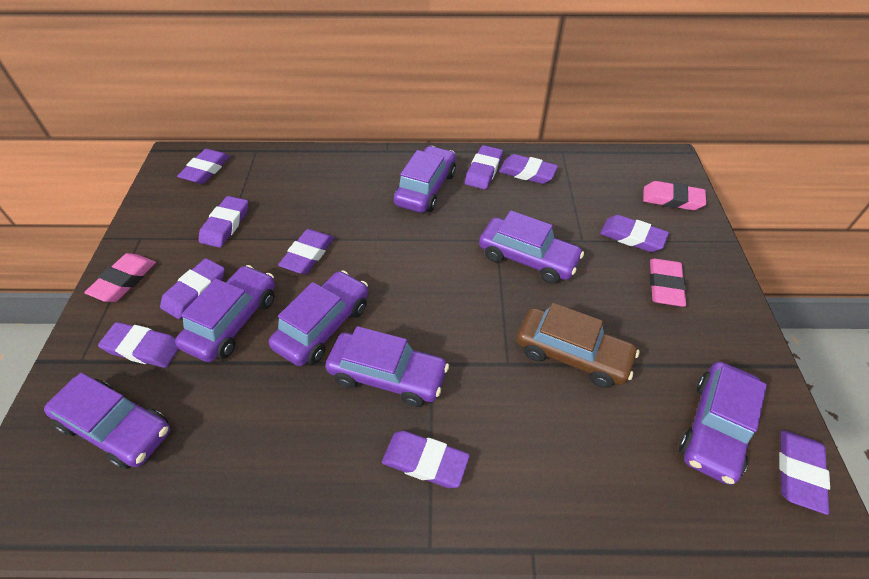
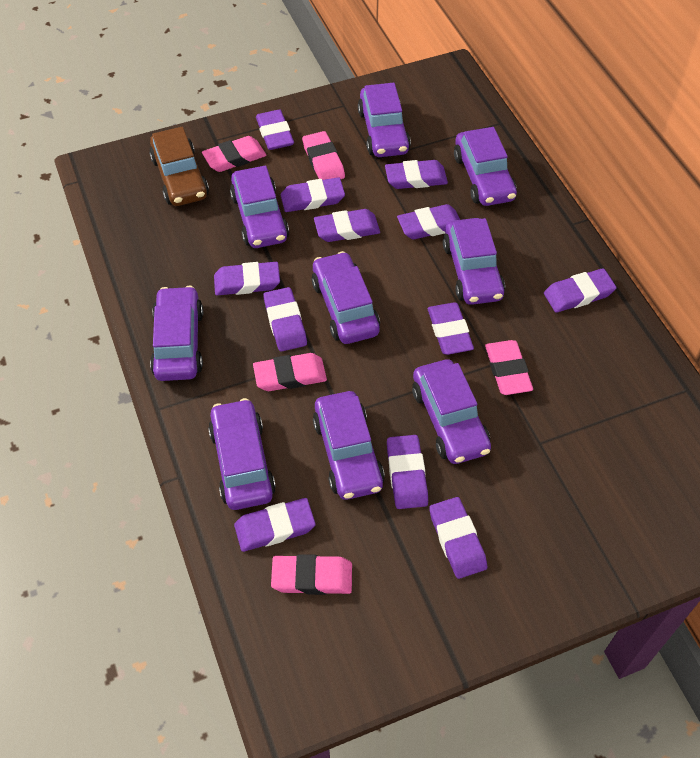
pink eraser: 3 -> 5
purple car: 7 -> 9
purple eraser: 10 -> 12

